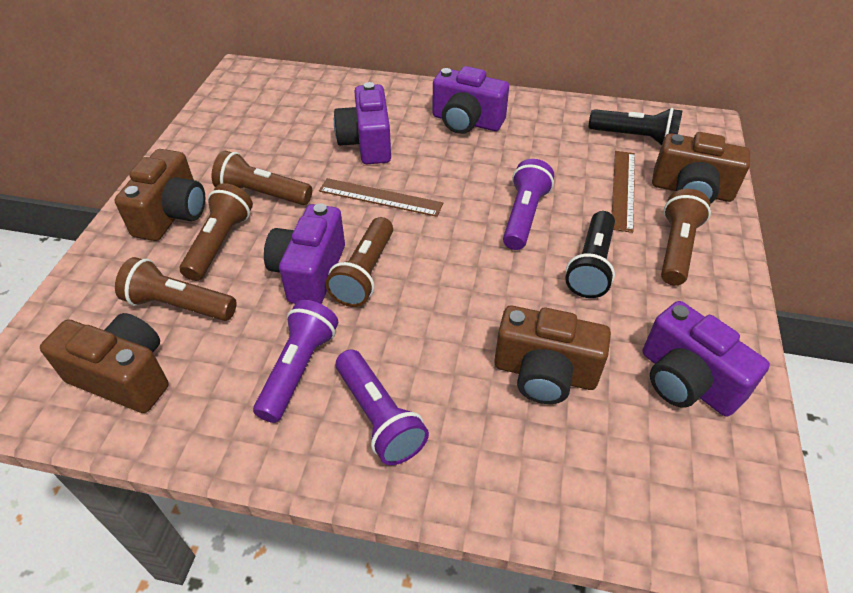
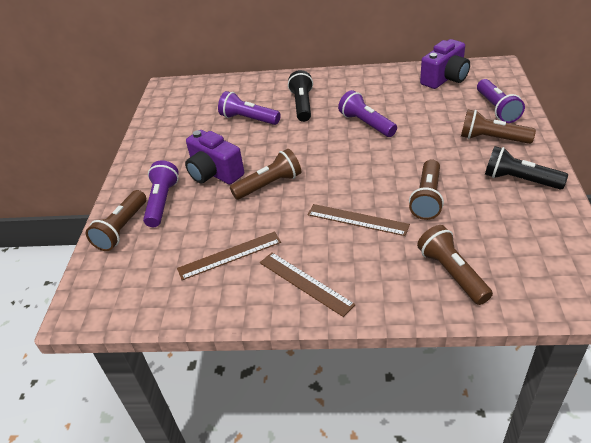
brown camera: 4 -> 0
brown ruler: 2 -> 3
purple camera: 4 -> 2
purple flashlight: 3 -> 4

